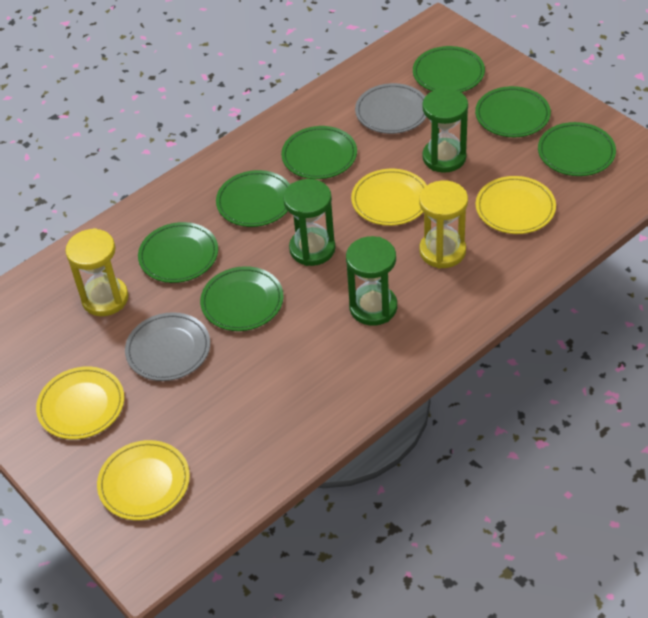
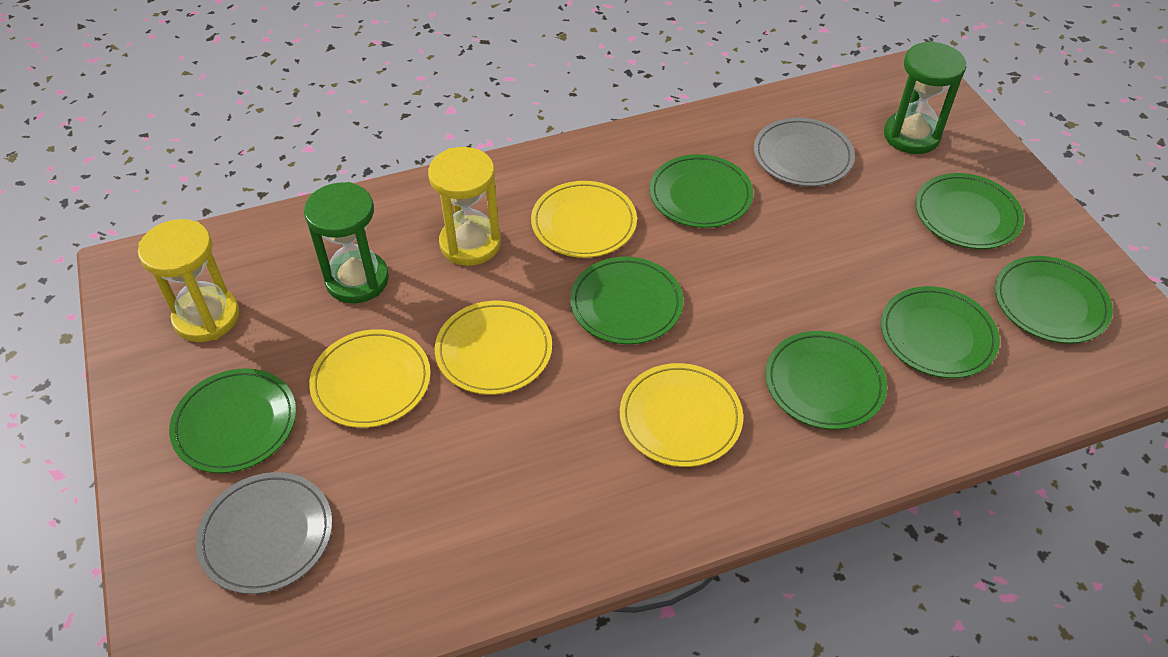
green hourglass: 3 -> 2

